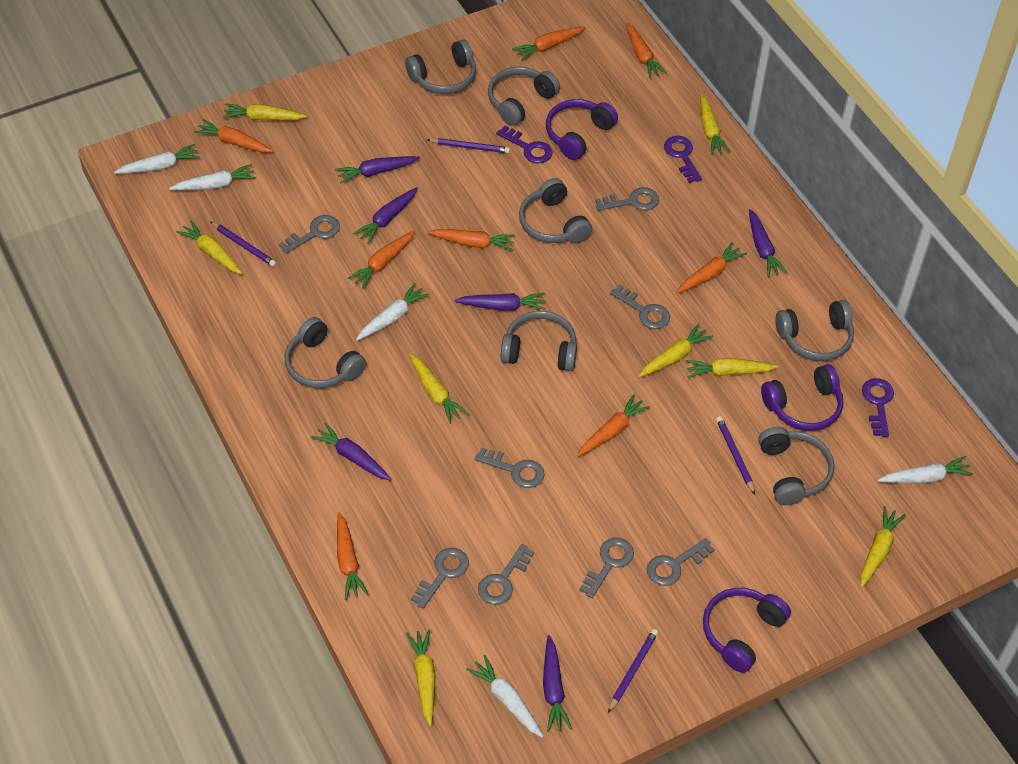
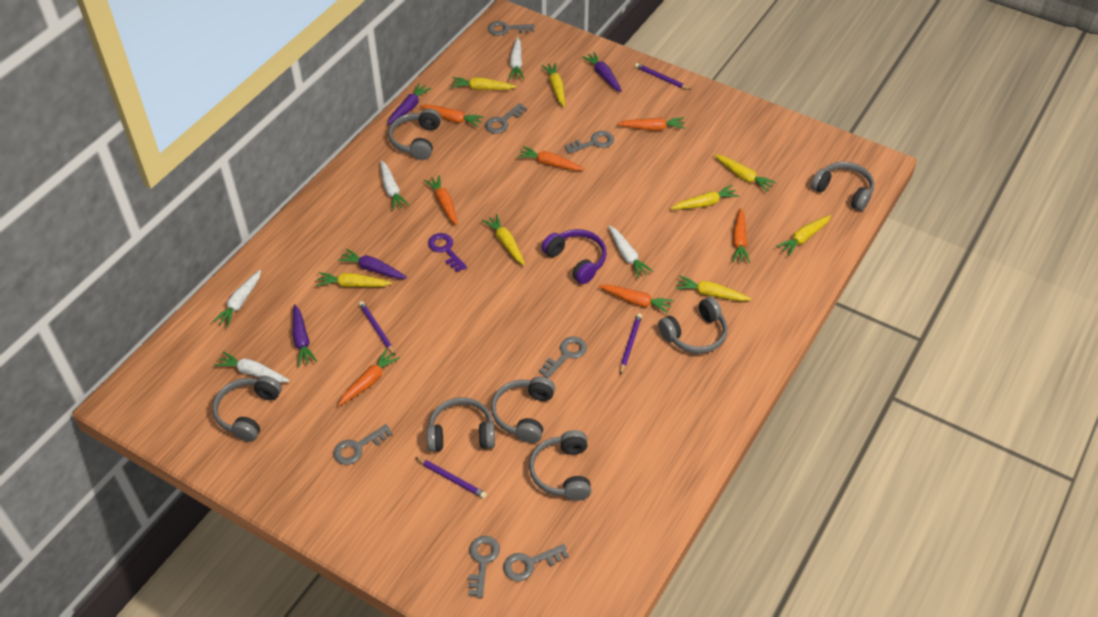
grey key: 8 -> 7
orange carrot: 8 -> 7
purple carrot: 6 -> 4
purple headphones: 3 -> 1
purple key: 3 -> 1

